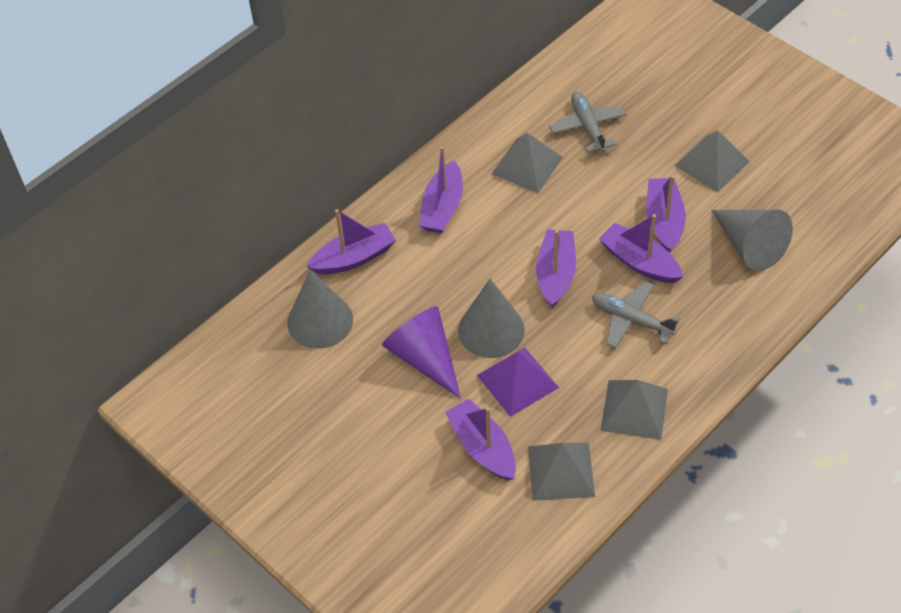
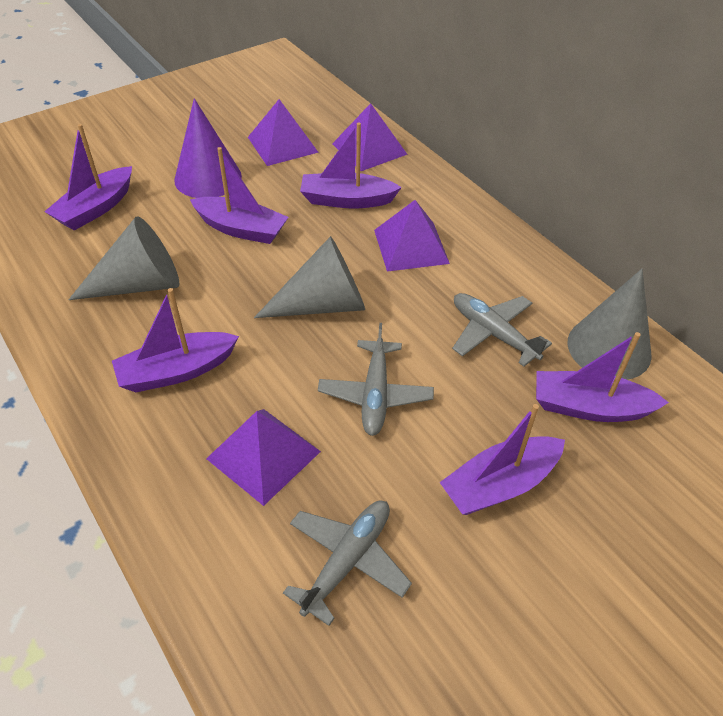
grey plane: 2 -> 3
grey pyramid: 4 -> 0
purple pyramid: 1 -> 4

